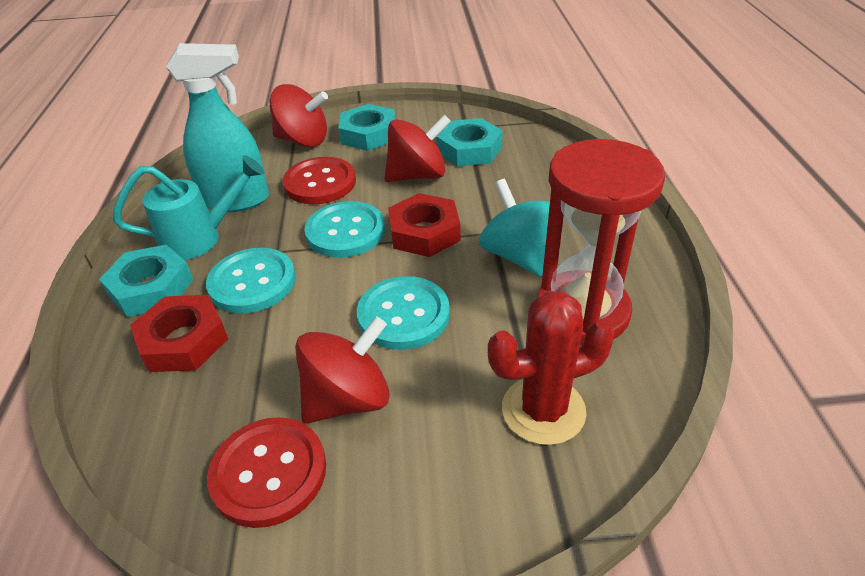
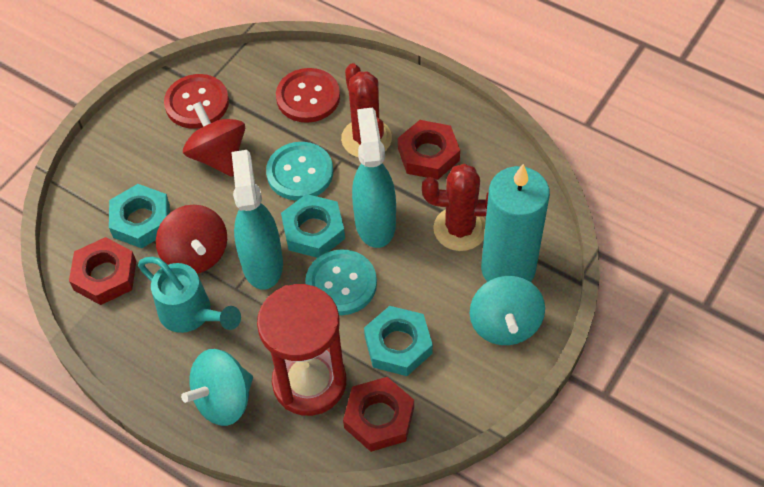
red cactus: 1 -> 2
red nut: 2 -> 3
red spinning top: 3 -> 2
turquoise button: 3 -> 2
turquoise candle: 0 -> 1
turquoise spinning top: 1 -> 2
turquoise spray bottle: 1 -> 2

